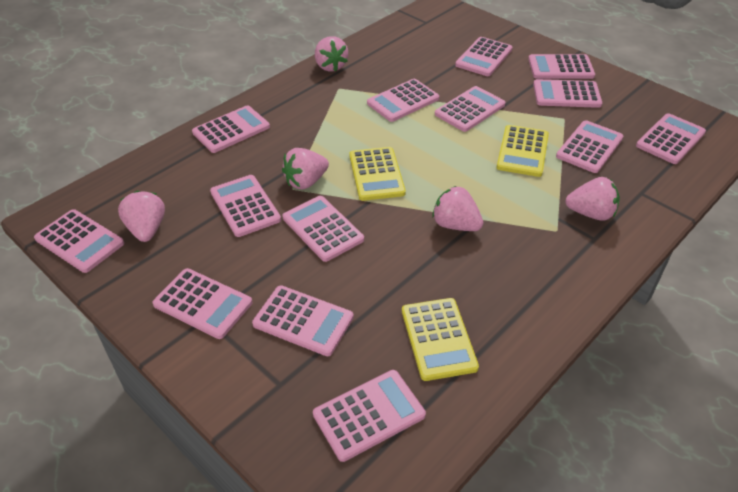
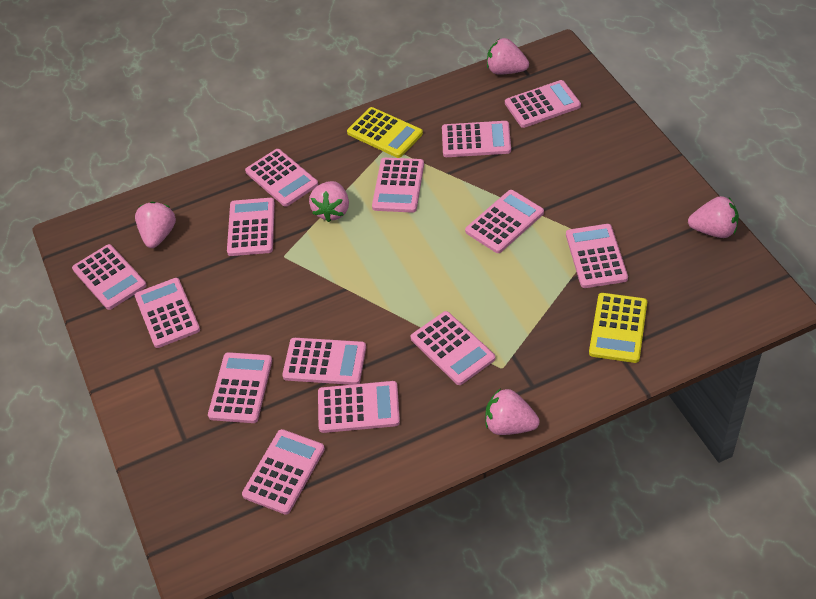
yellow calculator: 3 -> 2

